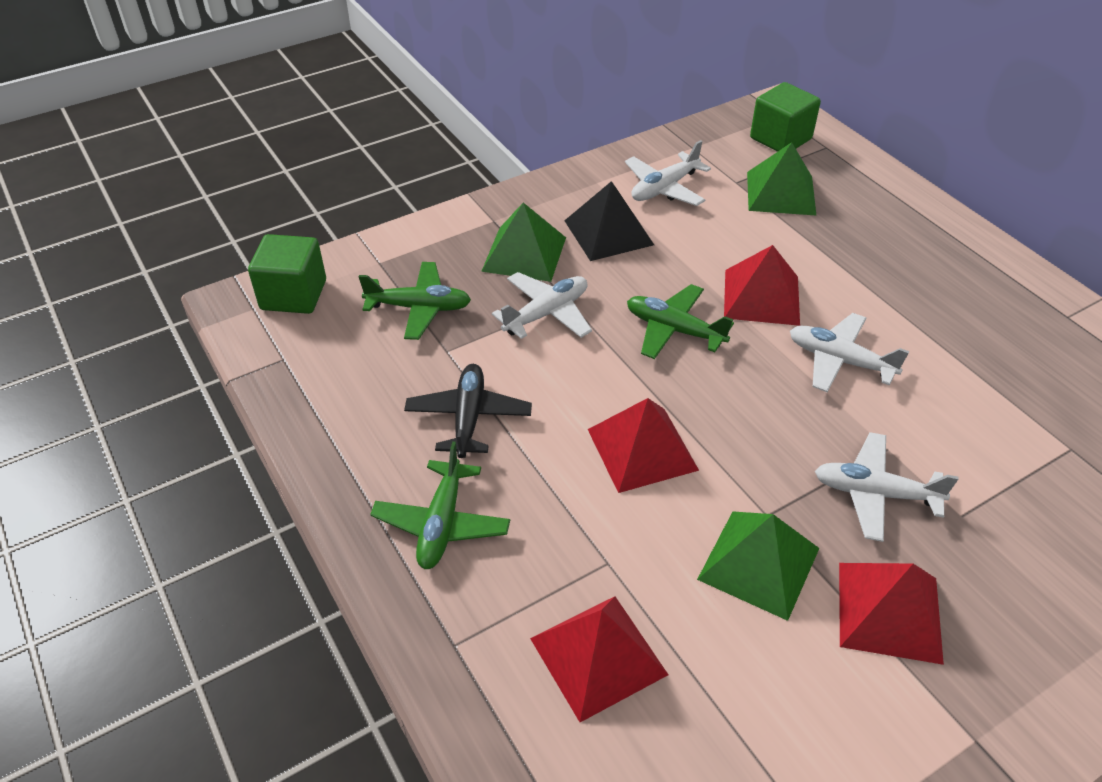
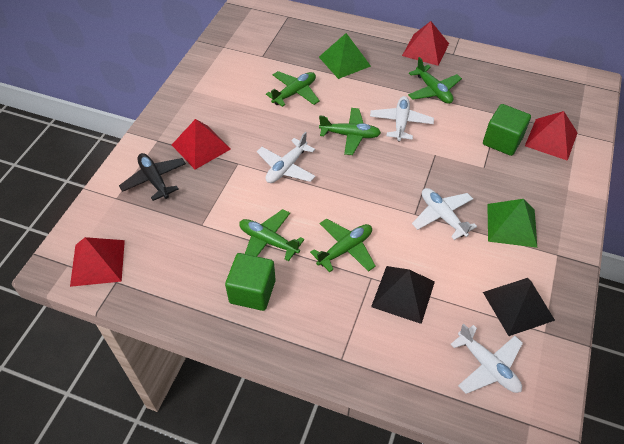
black pyramid: 1 -> 2
green plane: 3 -> 5
green pyramid: 3 -> 2

